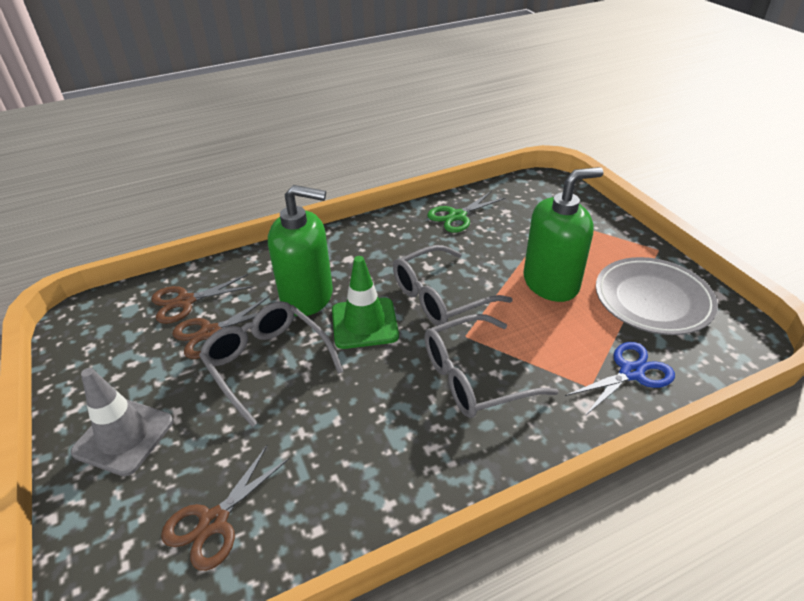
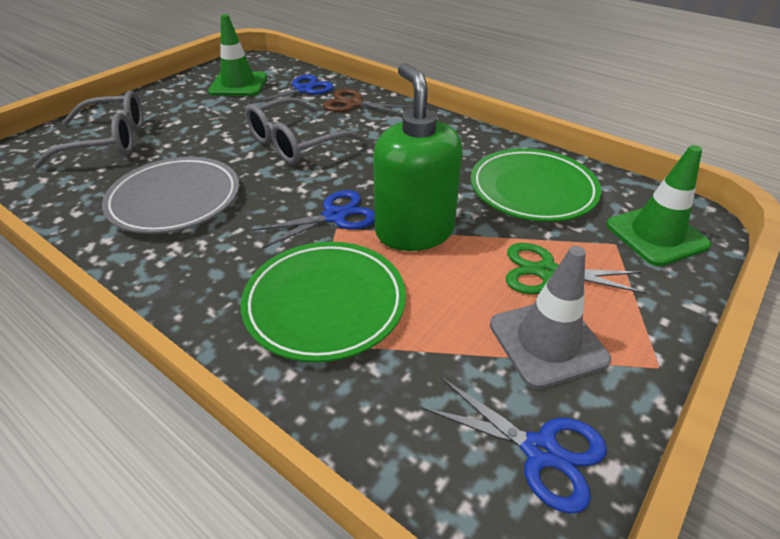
blue scissors: 1 -> 3
brown scissors: 3 -> 1
green plate: 0 -> 2
green soap dispenser: 2 -> 1
green traffic cone: 1 -> 2
grey glasses: 3 -> 2

